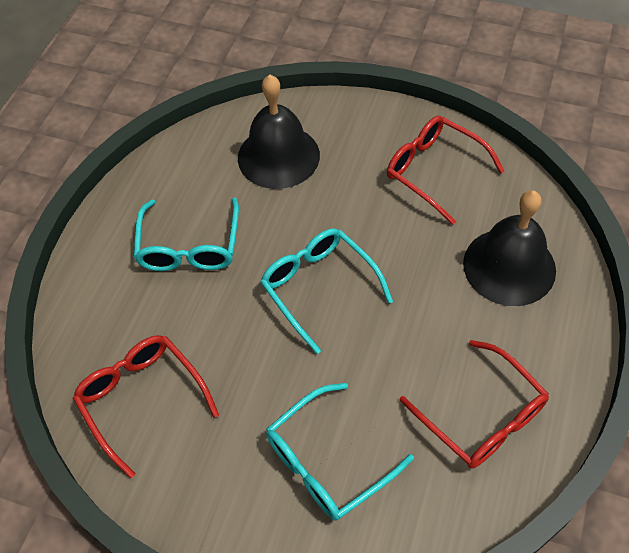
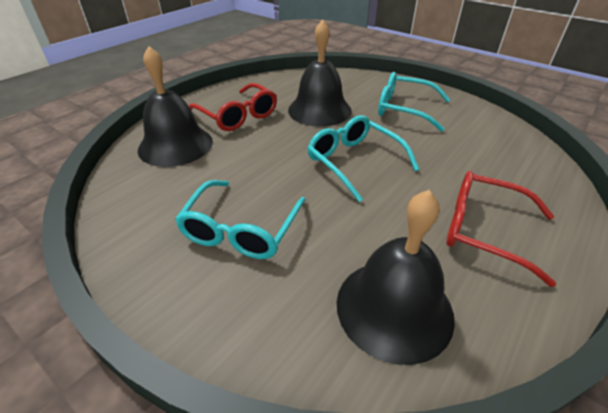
black bell: 2 -> 3
red glasses: 3 -> 2

